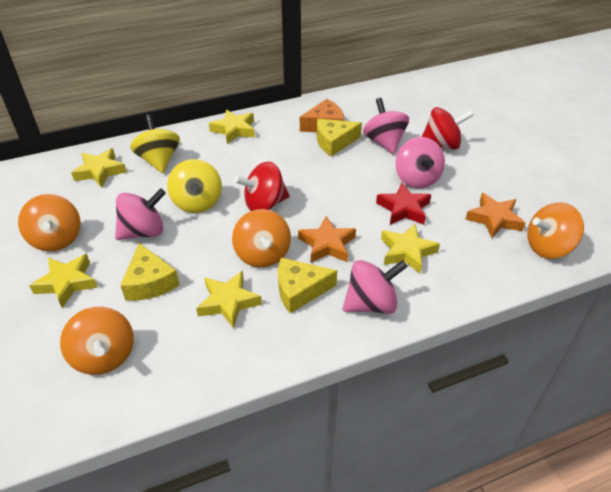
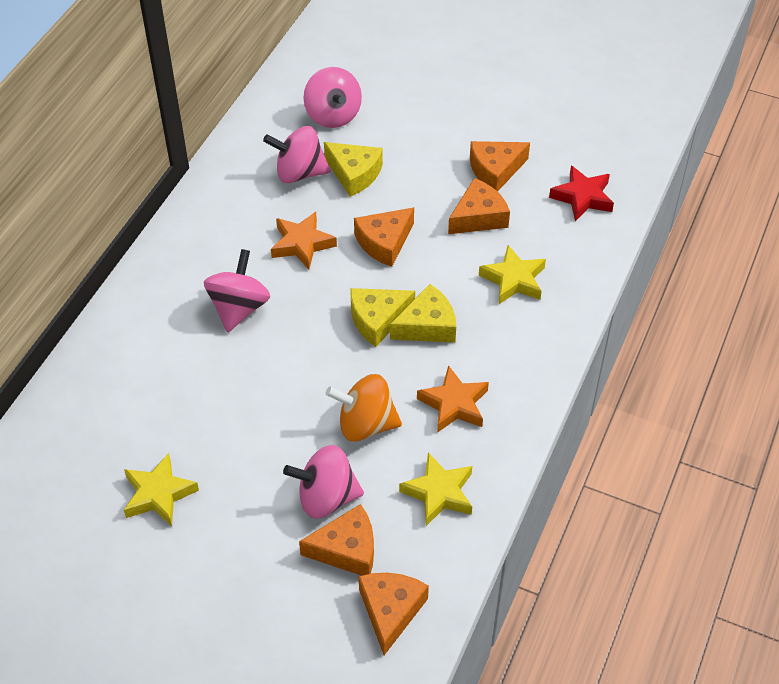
orange cheese: 1 -> 5
orange spinning top: 4 -> 1
red spinning top: 2 -> 0
yellow spinning top: 2 -> 0
yellow star: 5 -> 3

